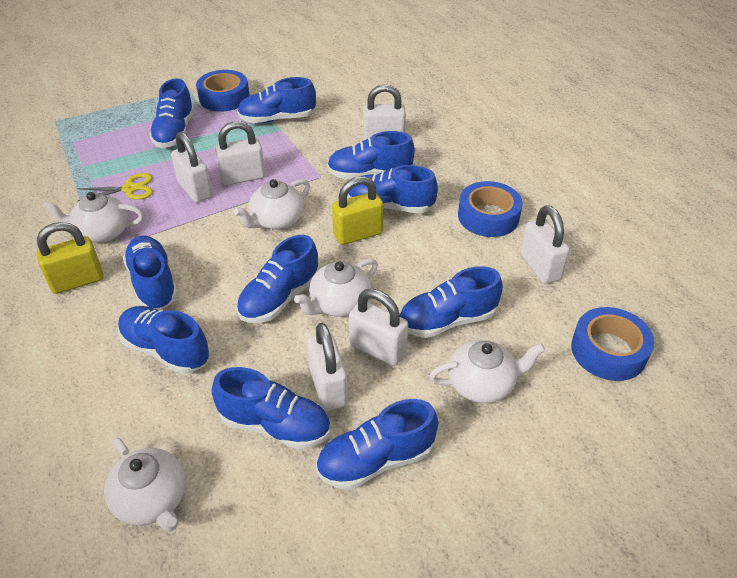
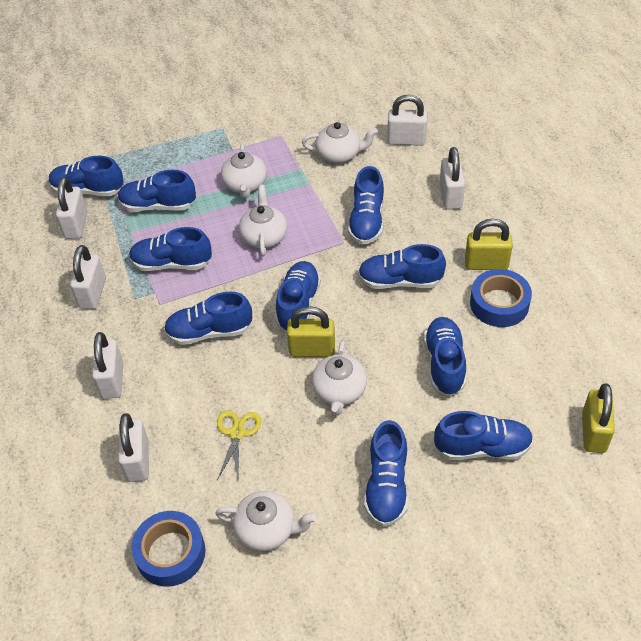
blue tape: 3 -> 2
yellow padlock: 2 -> 3

